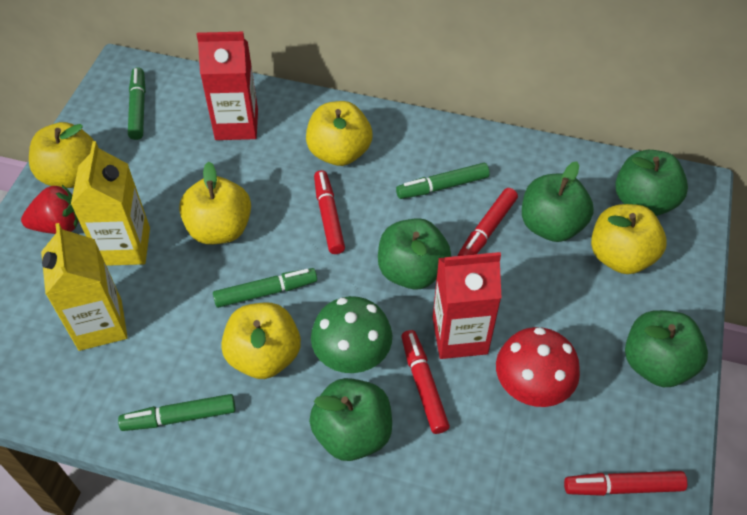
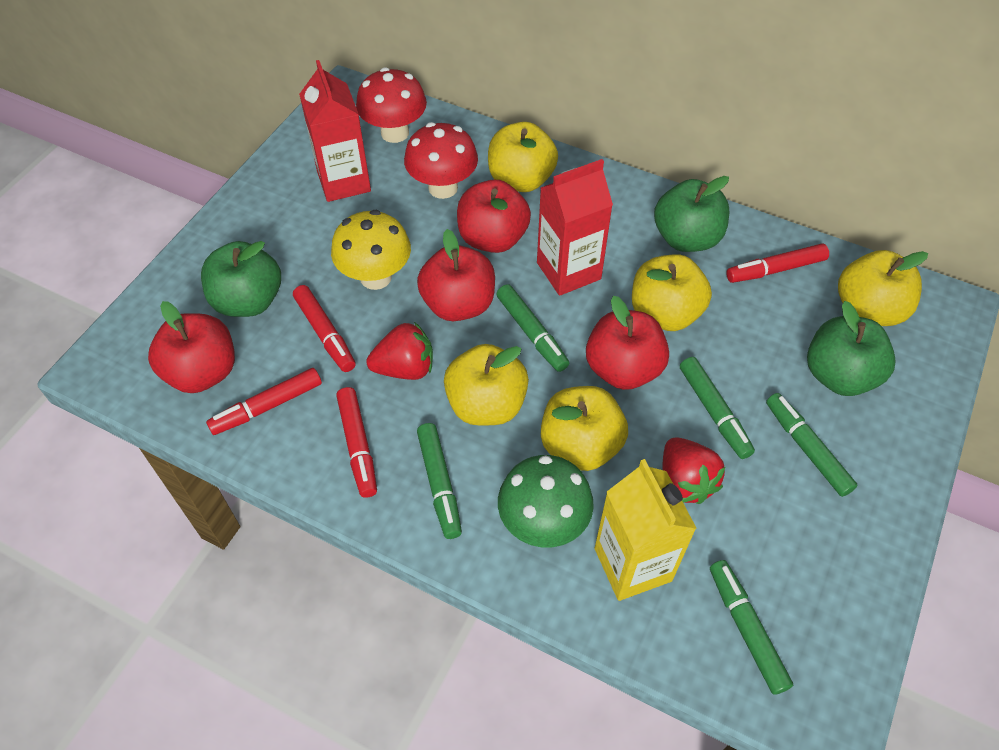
green apple: 5 -> 3
green marker: 4 -> 5
red apple: 0 -> 4
red mushroom: 1 -> 2
red strawberry: 1 -> 2
yellow carton: 2 -> 1
yellow mushroom: 0 -> 1

